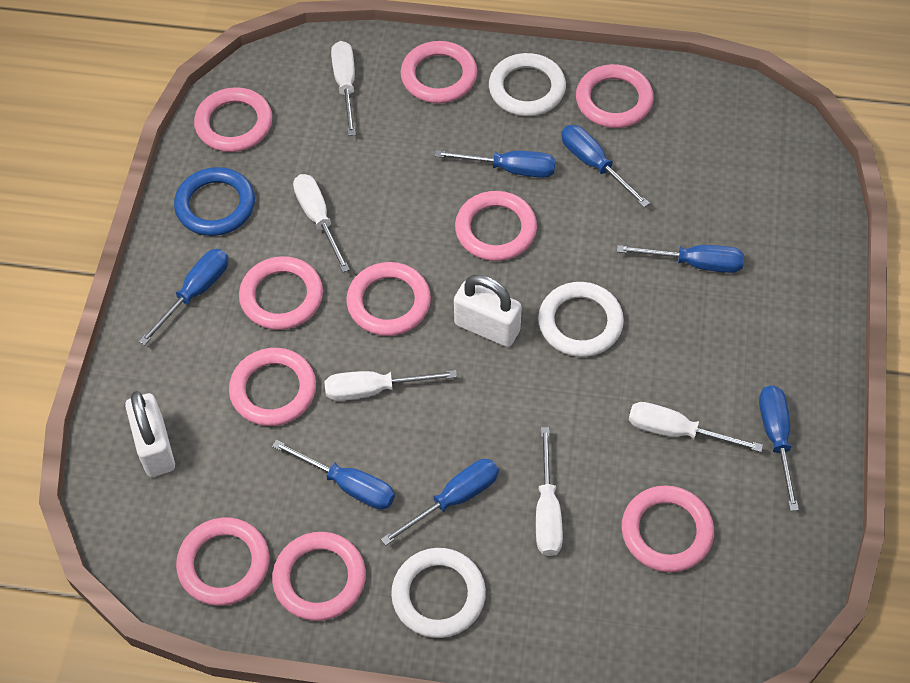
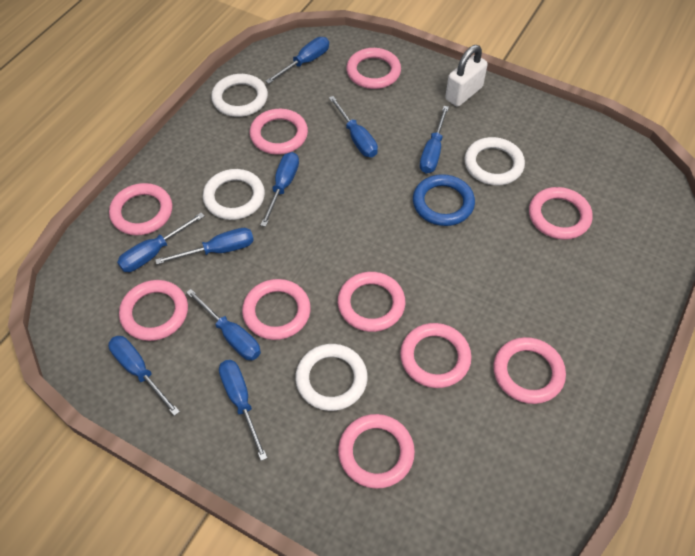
blue screwdriver: 7 -> 9
white padlock: 2 -> 1
white ring: 3 -> 4
white screwdriver: 5 -> 0

